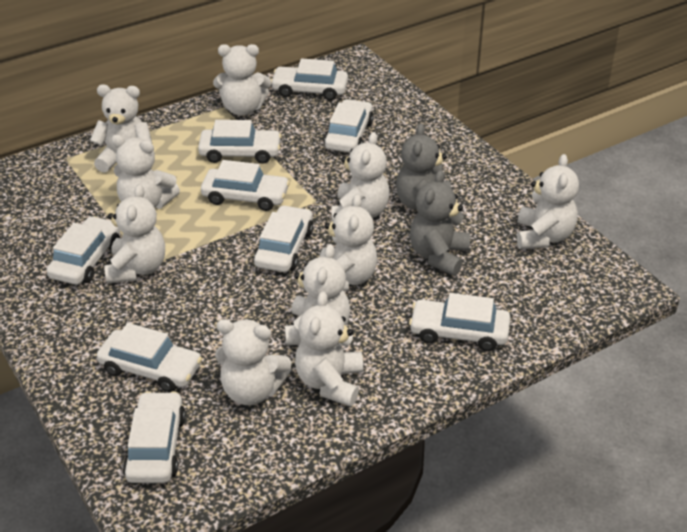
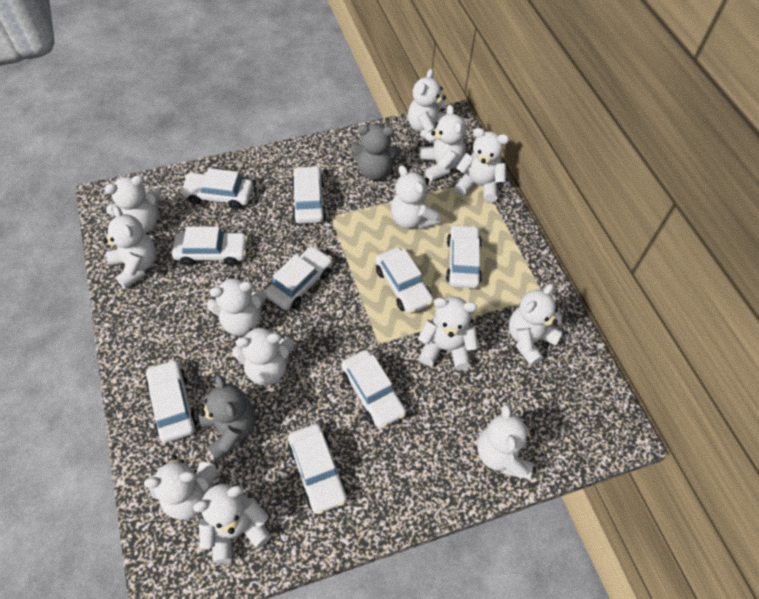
white teddy bear: 10 -> 13

